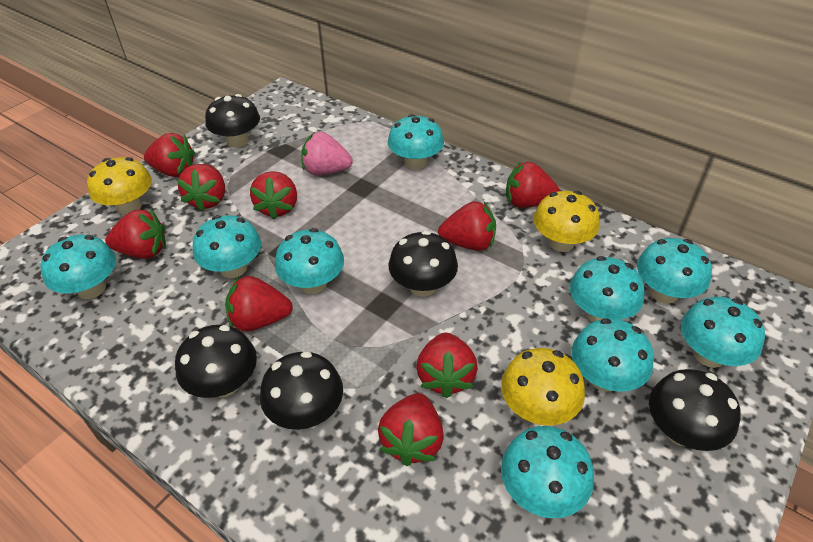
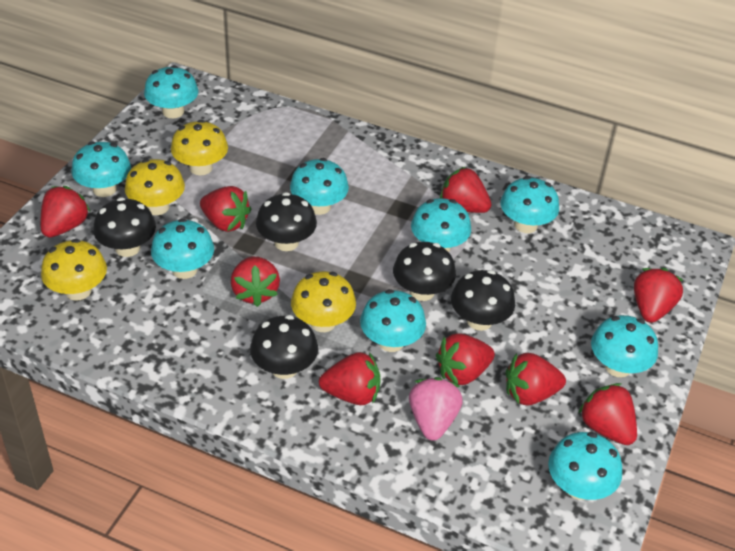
yellow mushroom: 3 -> 4

